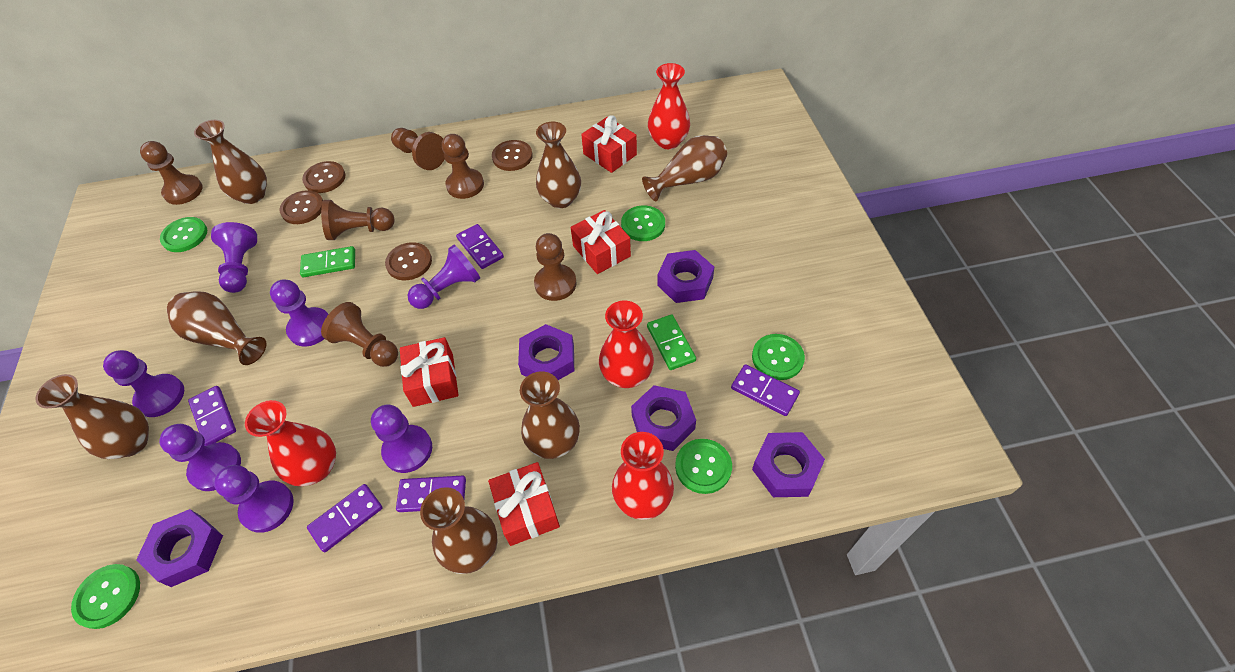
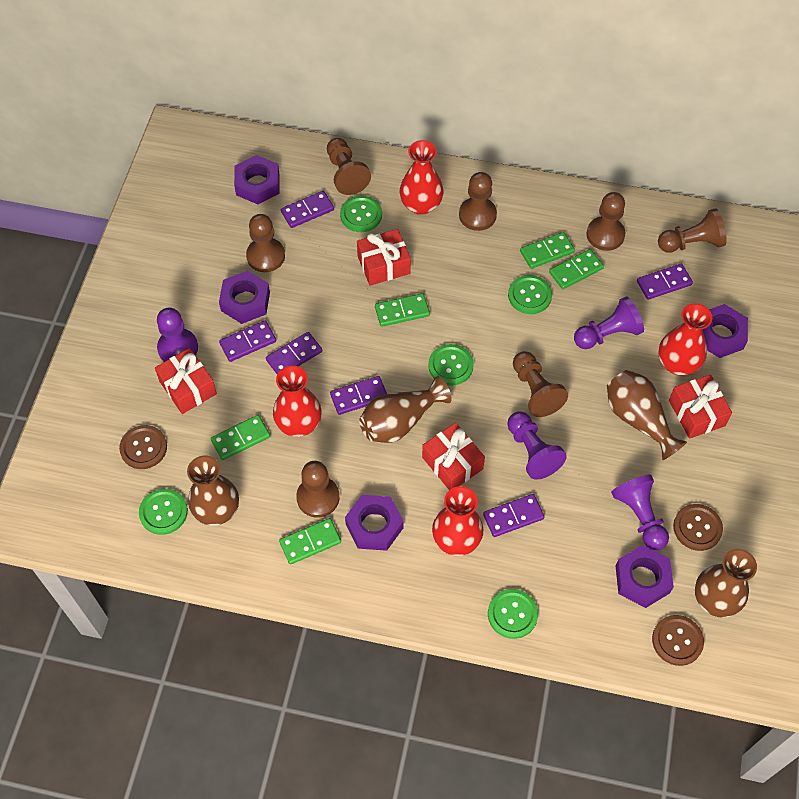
brown button: 4 -> 3
brown pawn: 6 -> 7
brown vase: 7 -> 4
green domino: 2 -> 5
purple domino: 5 -> 6
purple pawn: 7 -> 4

